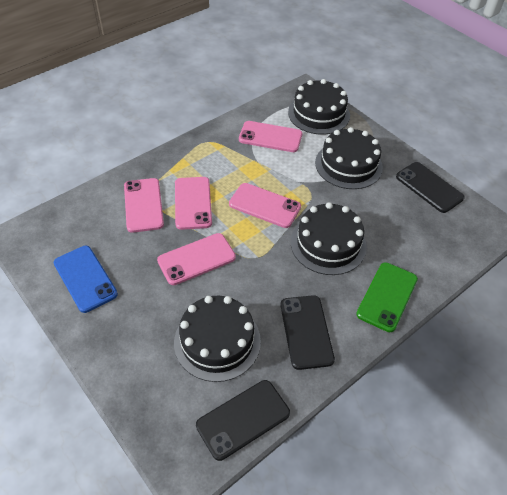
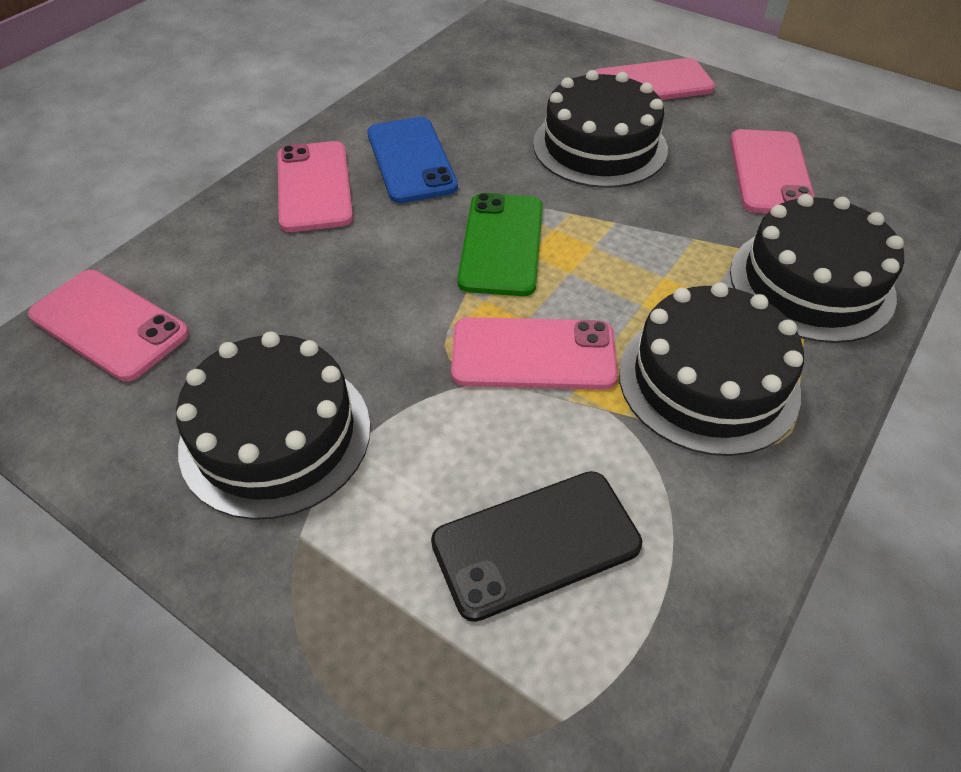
black phone: 3 -> 1

